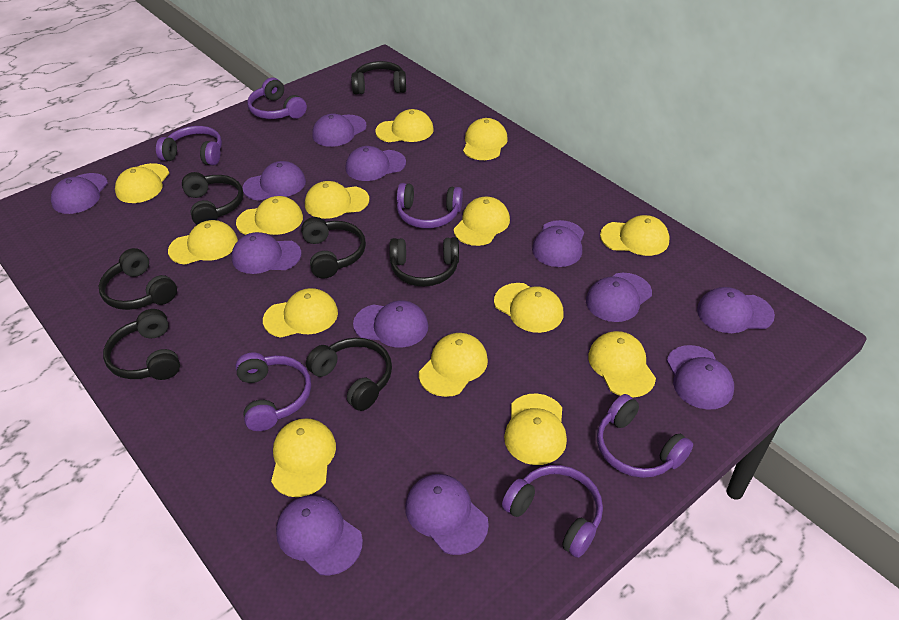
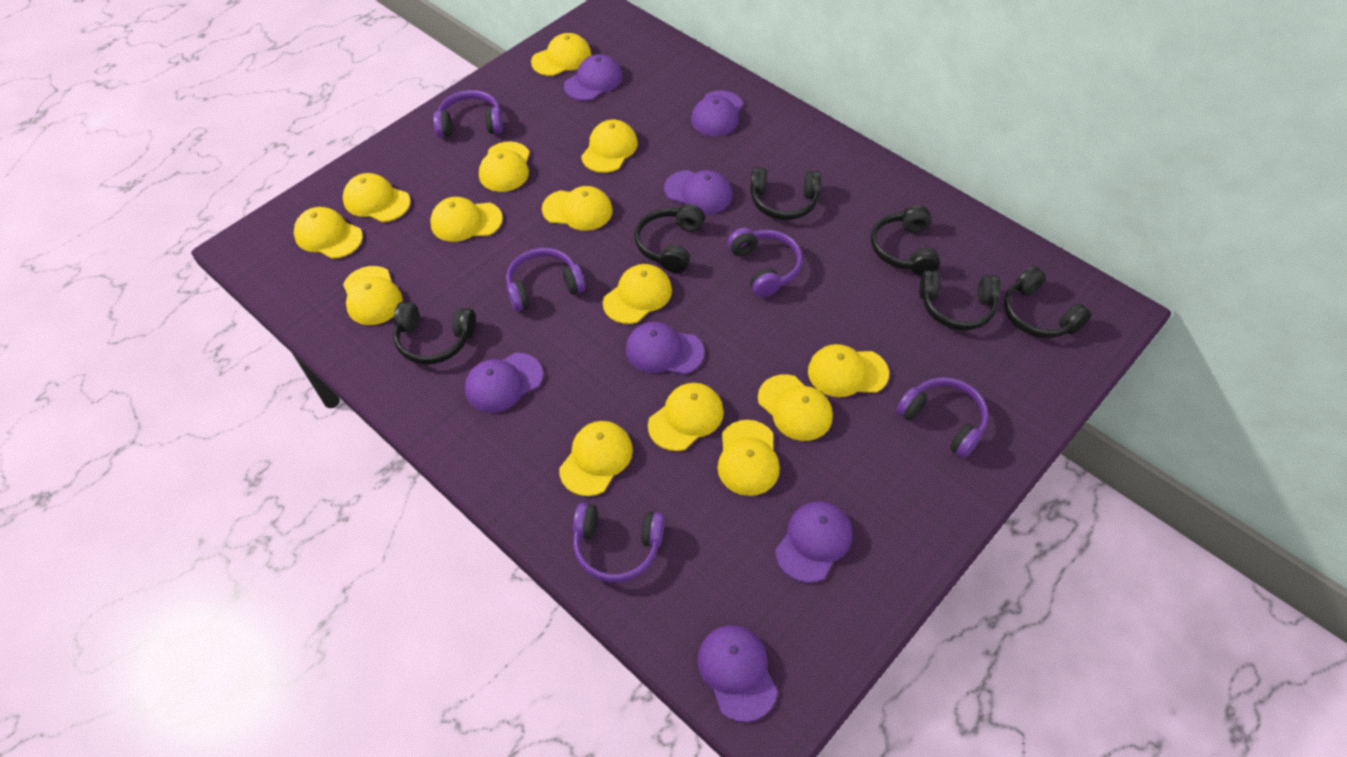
black headphones: 7 -> 6
purple cap: 12 -> 7
purple headphones: 6 -> 5

